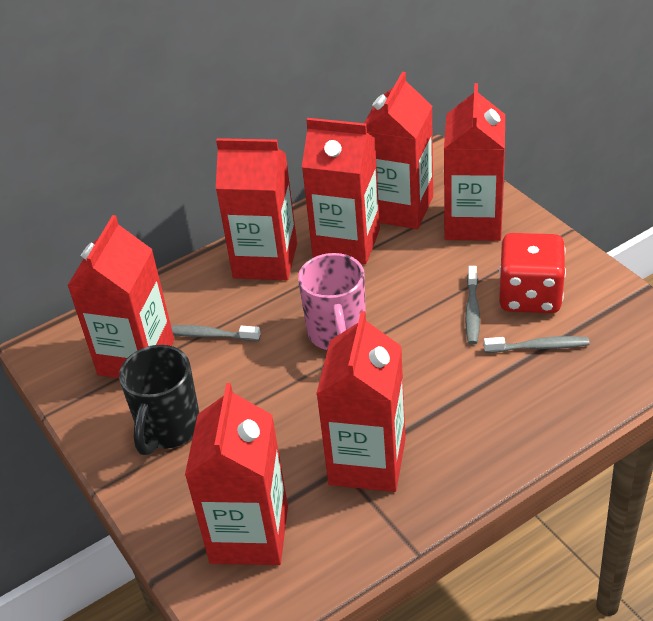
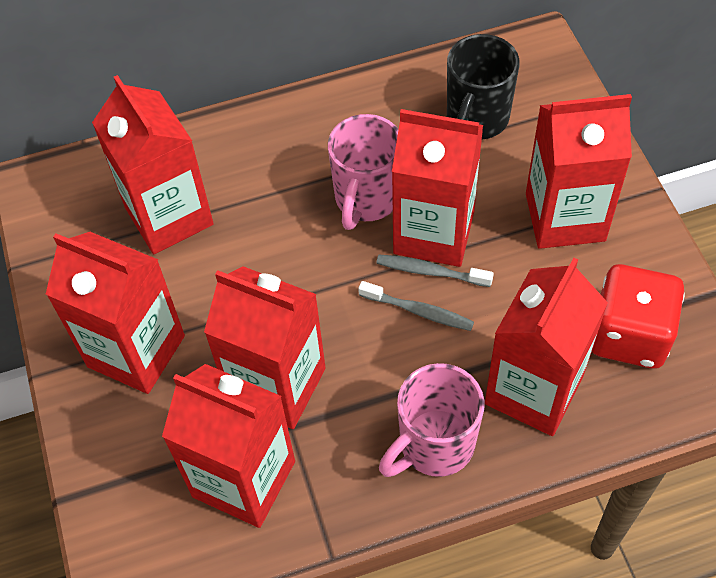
grey toothbrush: 3 -> 2
pink mug: 1 -> 2

